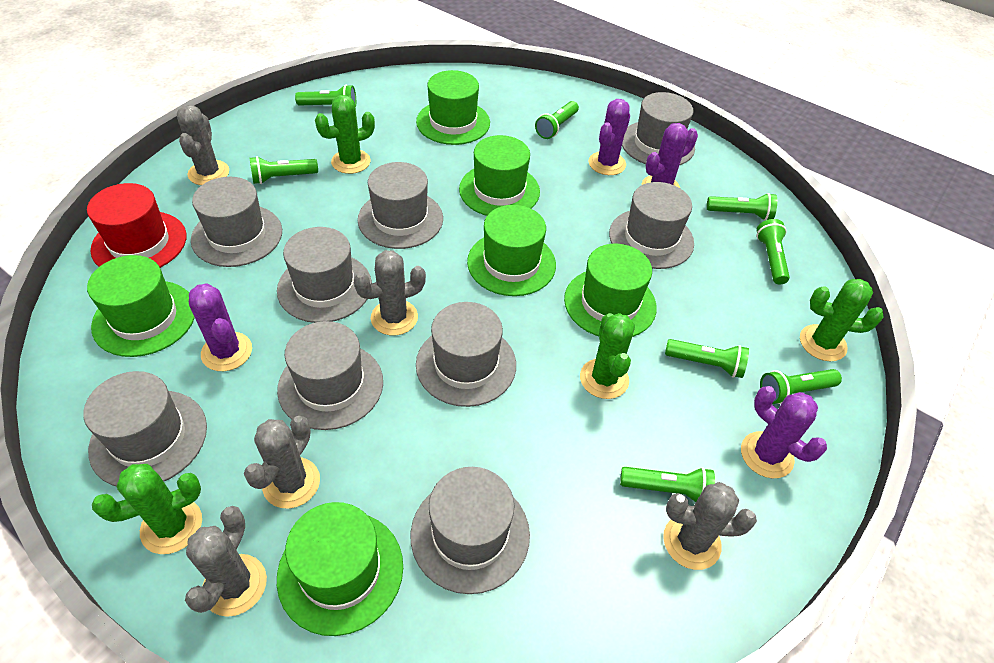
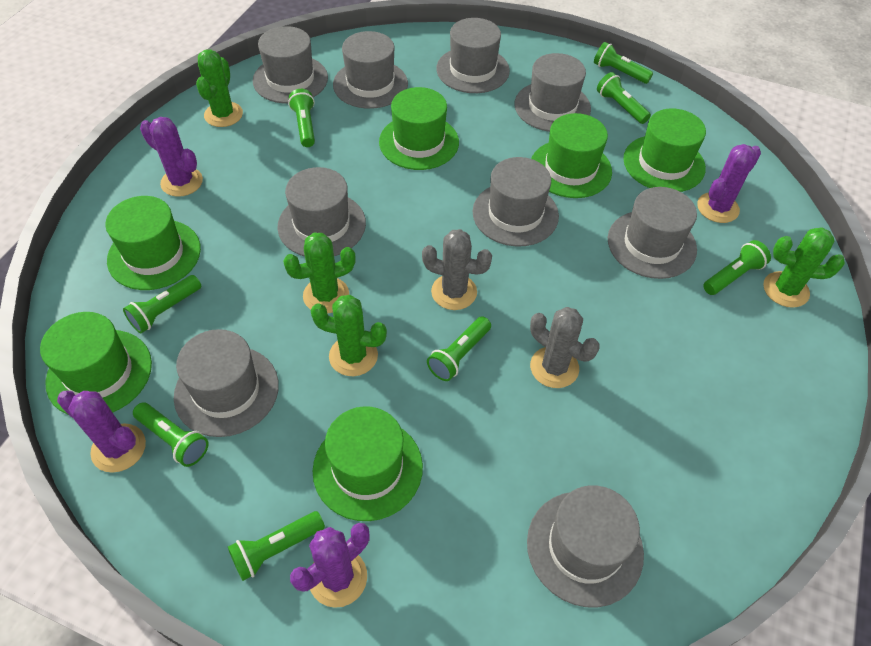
grey cactus: 5 -> 2
red hat: 1 -> 0

